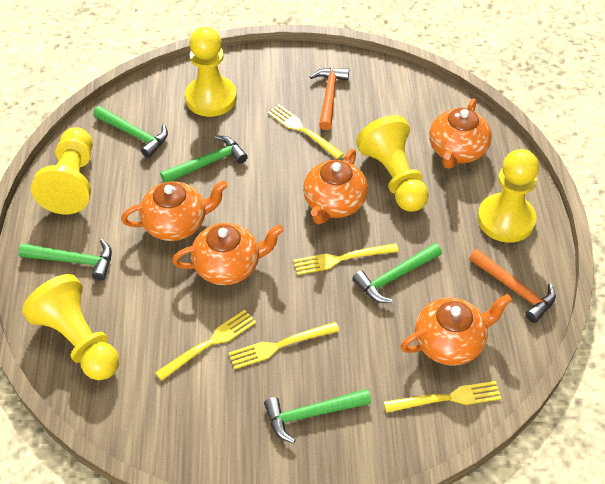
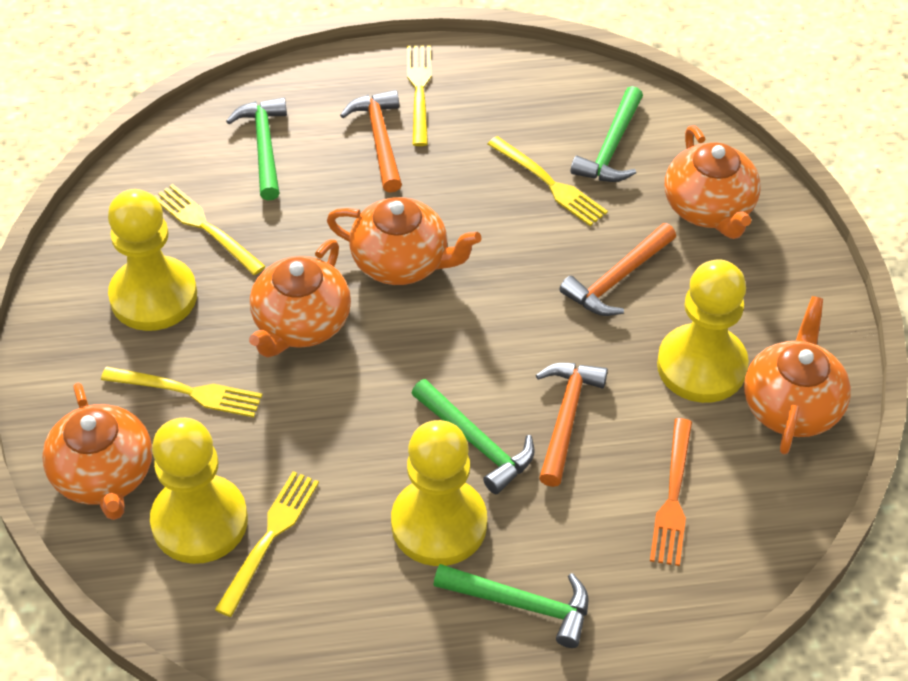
green hammer: 5 -> 4
orange fork: 0 -> 1
orange hammer: 2 -> 3
yellow pawn: 5 -> 4

